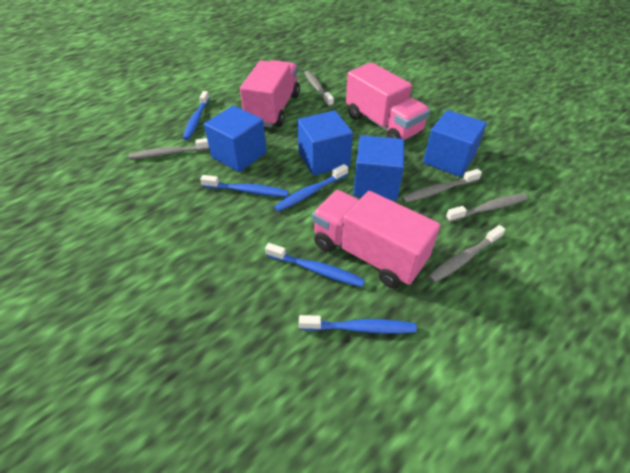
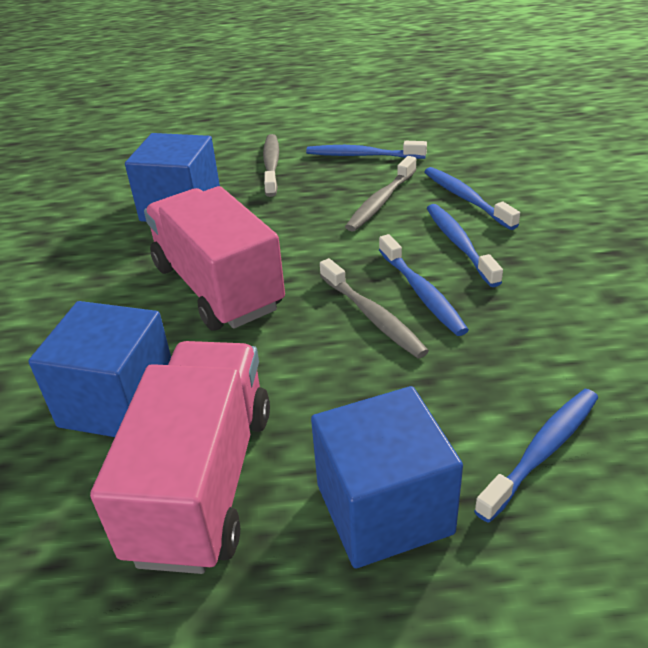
blue cube: 4 -> 3
grey toothbrush: 5 -> 3
pink truck: 3 -> 2

